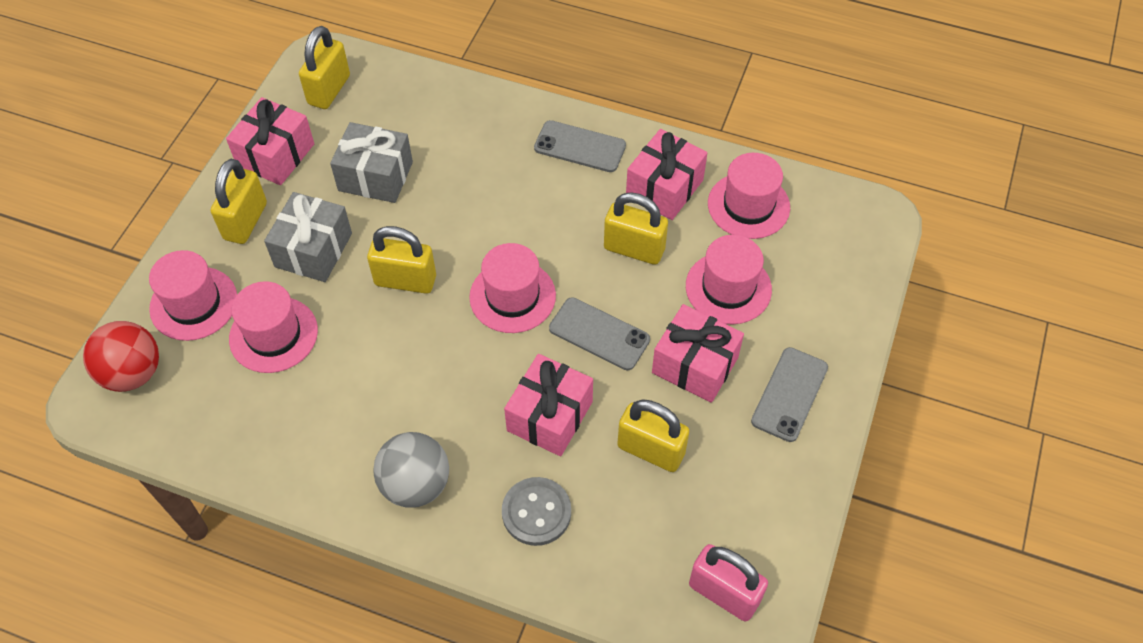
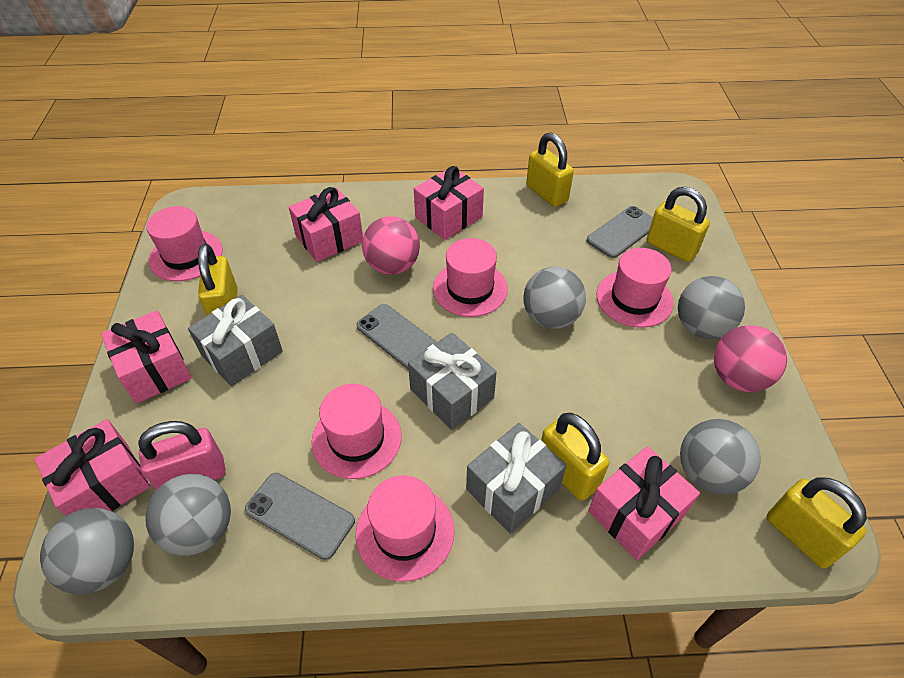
grey ball: 1 -> 5
grey button: 1 -> 0
grey gift: 2 -> 3
pink ball: 0 -> 2
pink gift: 4 -> 5
red ball: 1 -> 0

